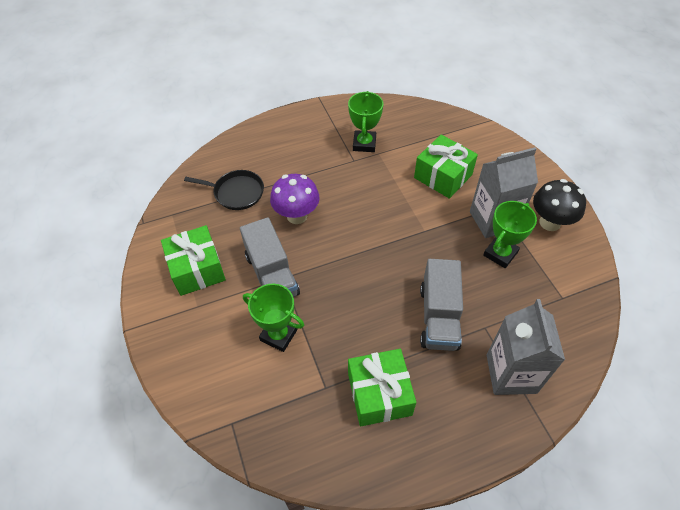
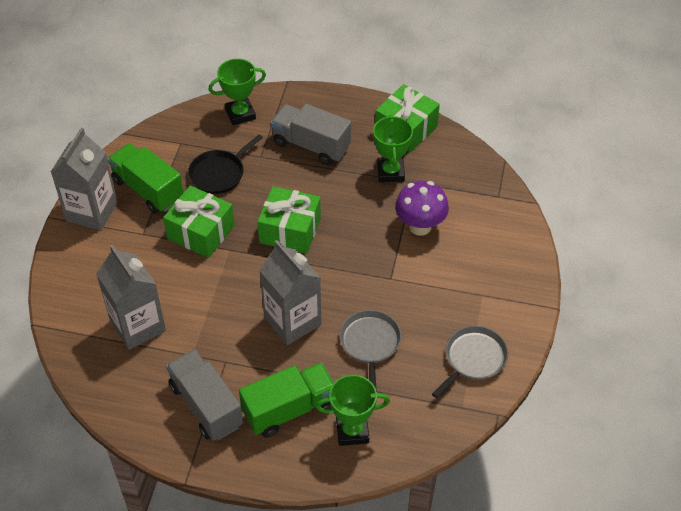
black mushroom: 1 -> 0
green truck: 0 -> 2
grey carton: 2 -> 3
grey pan: 0 -> 2

